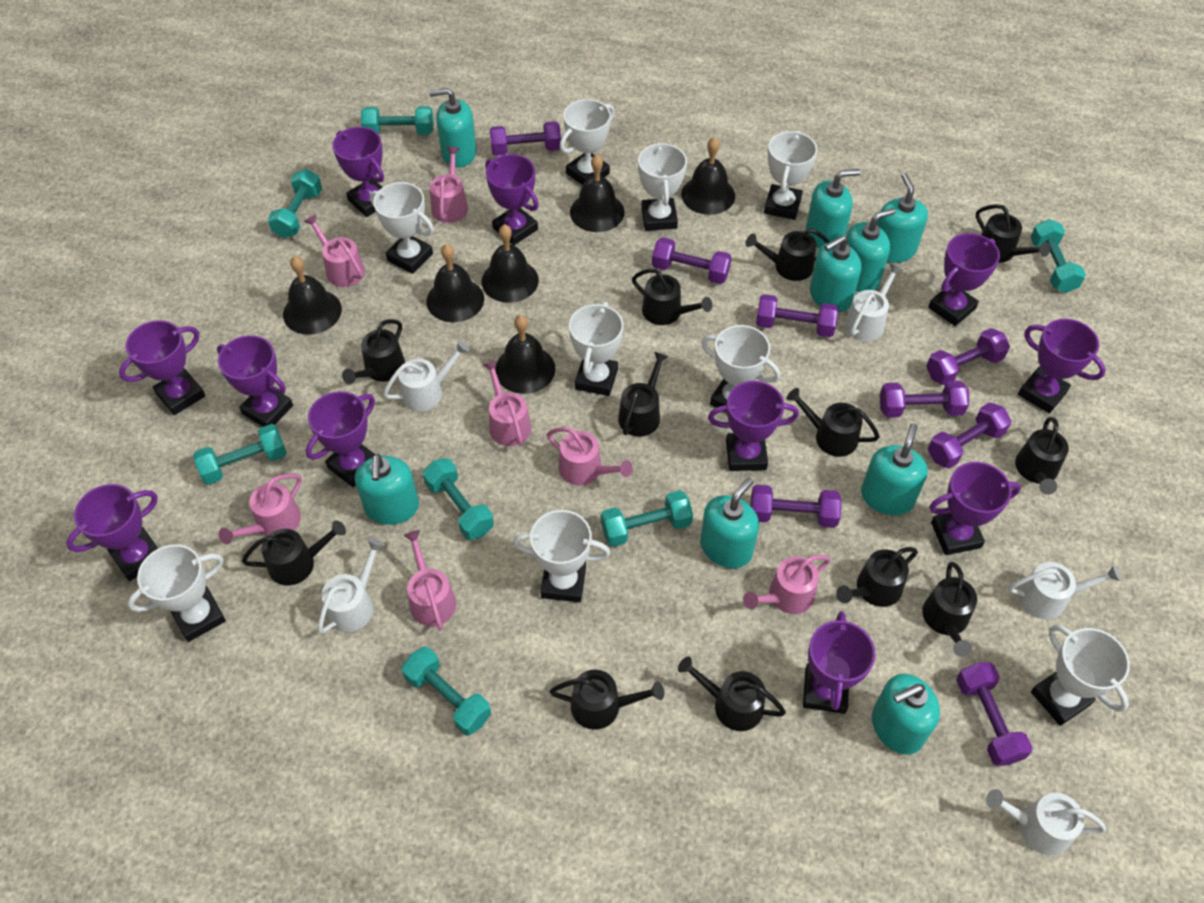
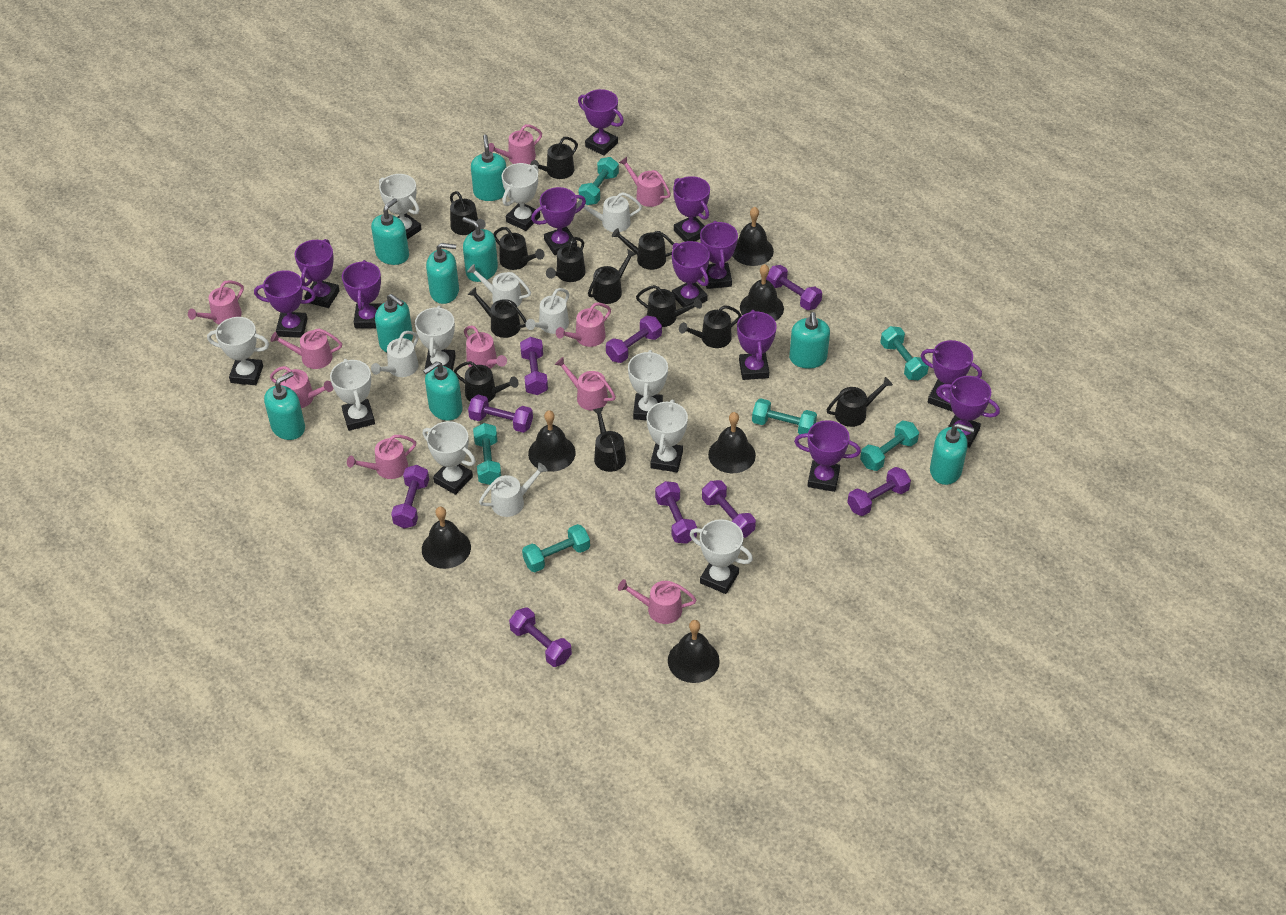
pink watering can: 7 -> 10
purple dumbbell: 8 -> 9
purple trophy: 11 -> 12
turquoise dumbbell: 7 -> 6

